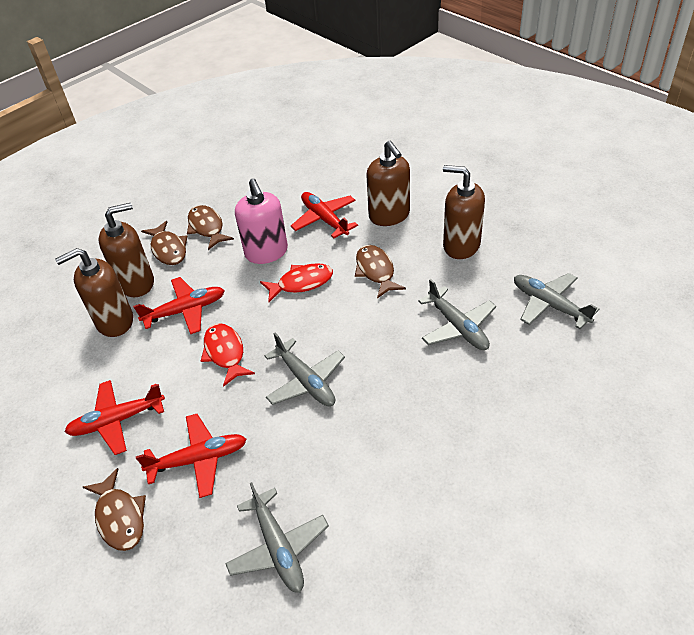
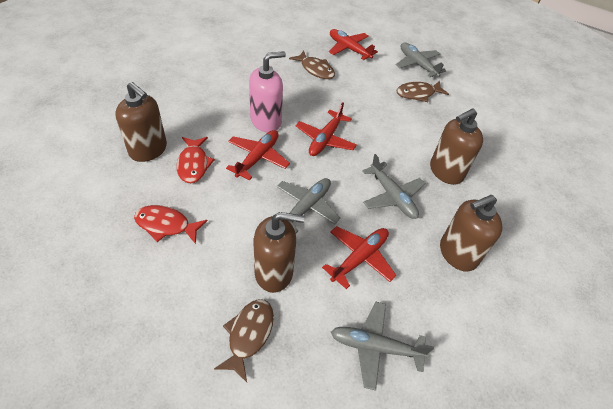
brown fish: 4 -> 3

